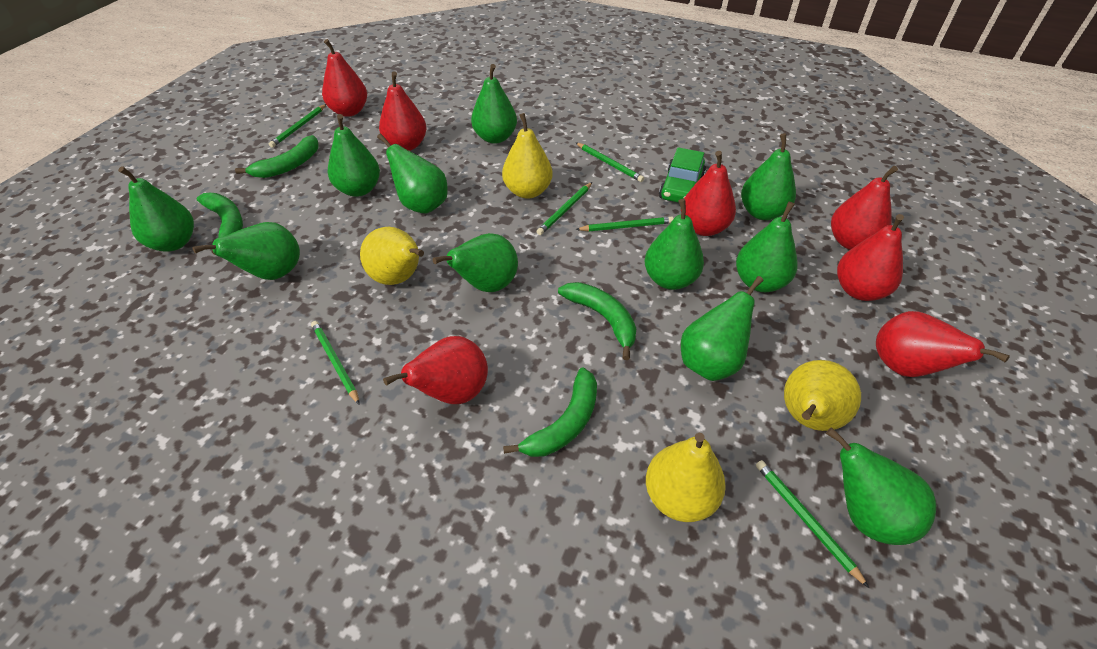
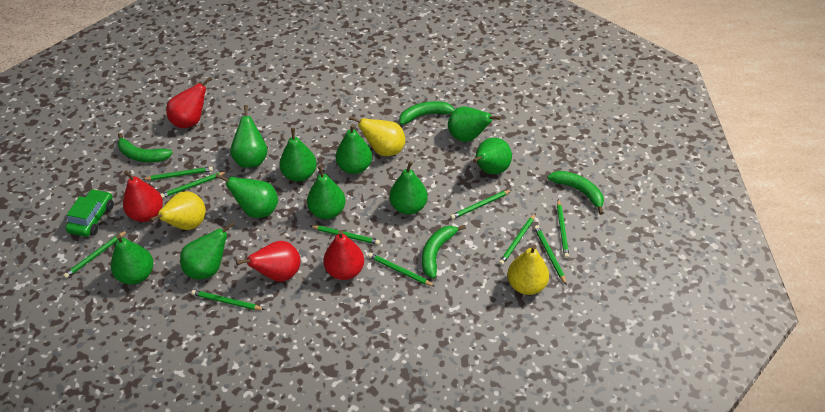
green pear: 11 -> 10
green pencil: 6 -> 10
red pear: 7 -> 4
yellow pear: 4 -> 3

